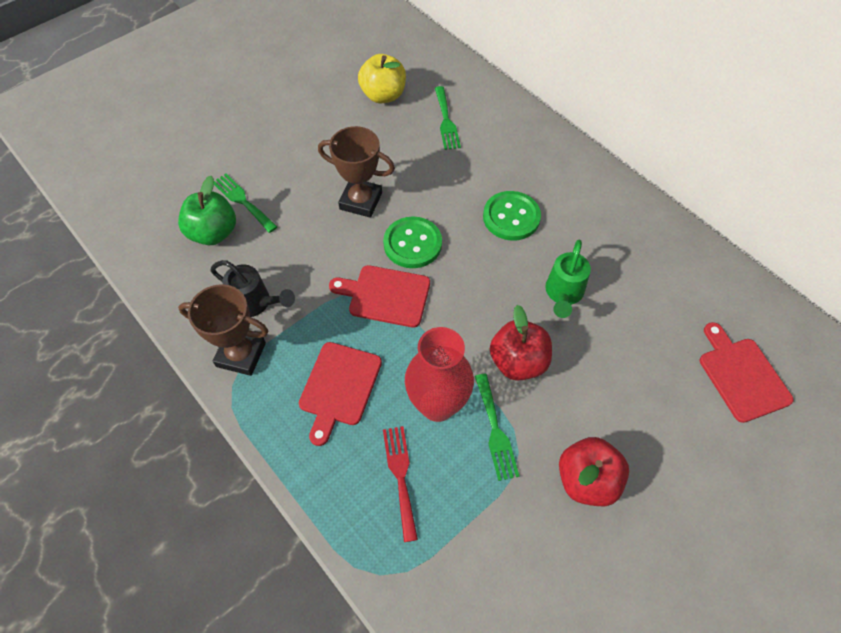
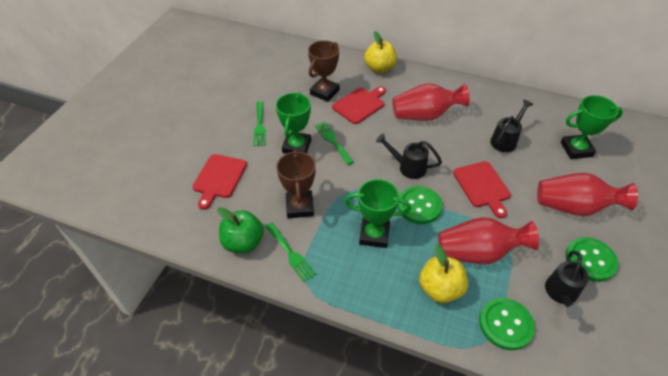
black watering can: 1 -> 3
green button: 2 -> 3
green trophy: 0 -> 3
green watering can: 1 -> 0
red apple: 2 -> 0
red fork: 1 -> 0
red vase: 1 -> 3
yellow apple: 1 -> 2

